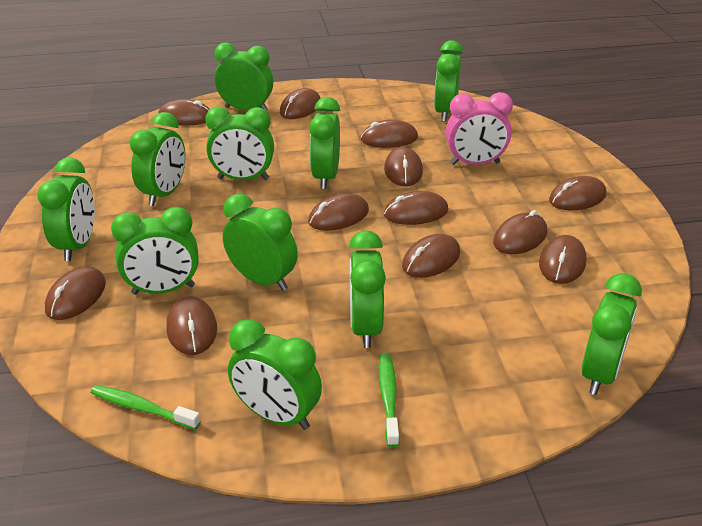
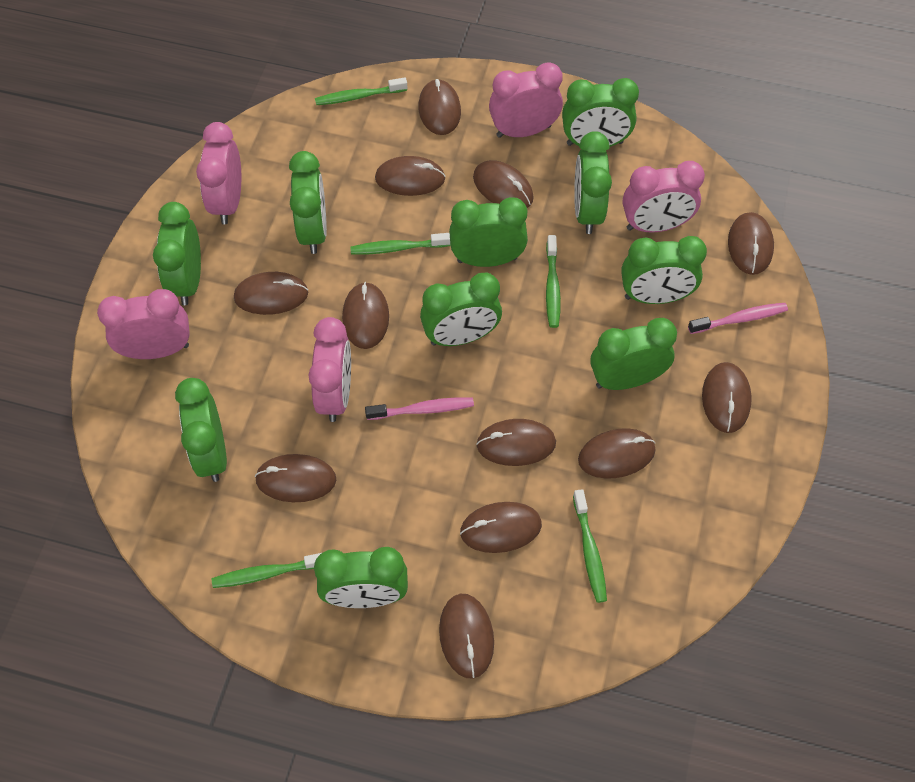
green clock: 11 -> 10
green toothbrush: 2 -> 5
pink clock: 1 -> 5
pink toothbrush: 0 -> 2

